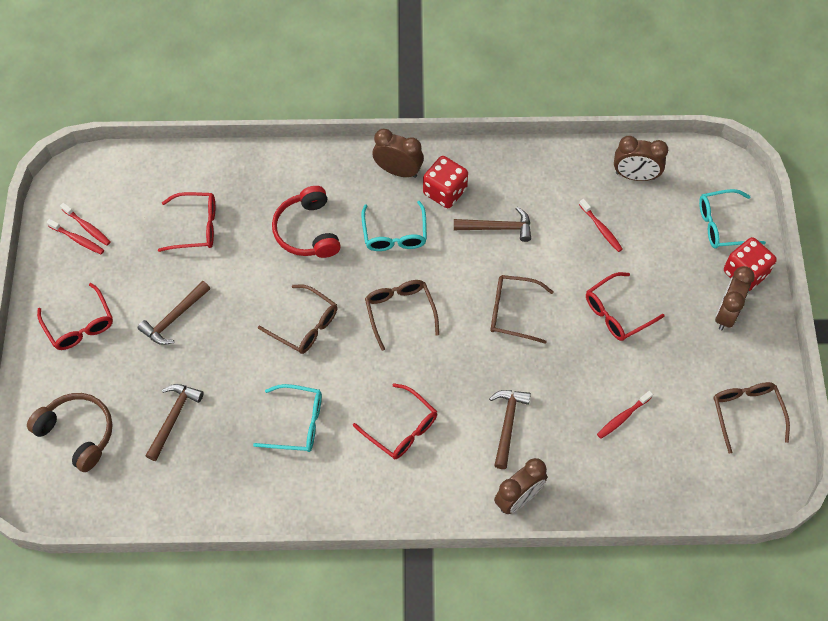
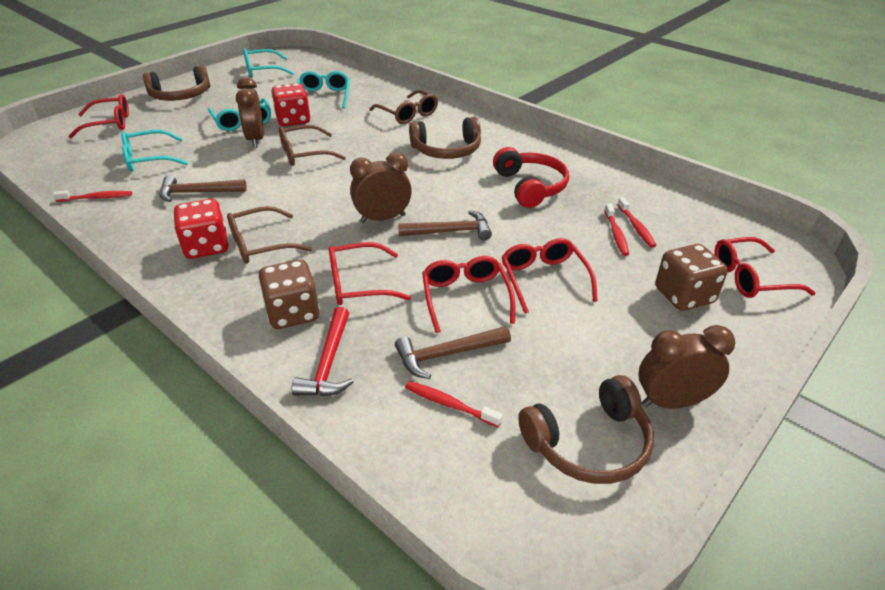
brown clock: 4 -> 3
brown dice: 0 -> 2
brown glasses: 4 -> 3
brown hammer: 4 -> 3
brown headphones: 1 -> 3
red glasses: 4 -> 5
red hammer: 0 -> 1
turquoise glasses: 3 -> 4

